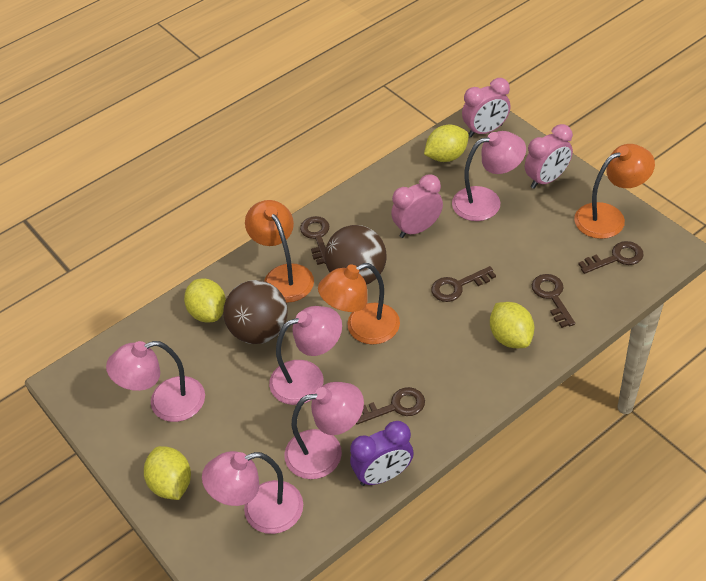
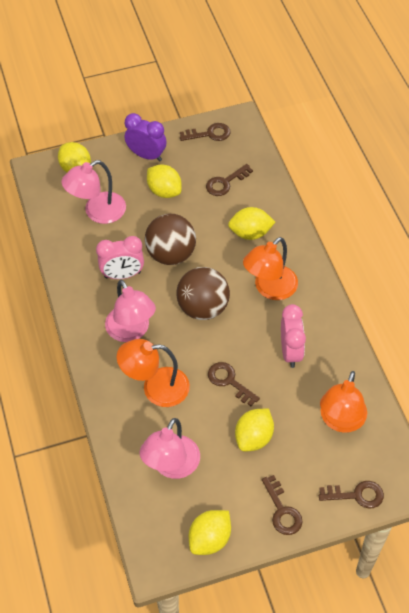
pink clock: 3 -> 2
pink lamp: 5 -> 3
yellow lemon: 4 -> 5

